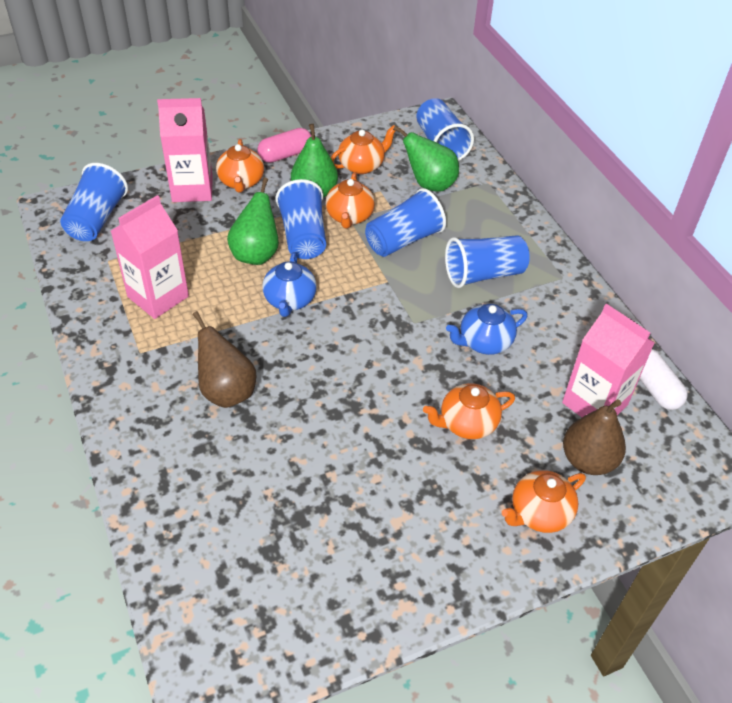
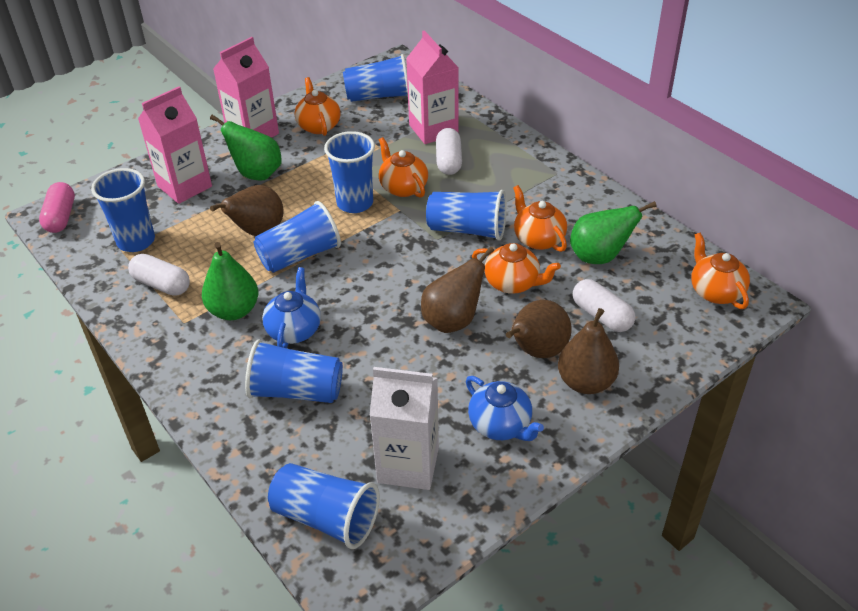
blue cup: 5 -> 7
brown pear: 2 -> 4
white capsule: 1 -> 3
white carton: 0 -> 1

